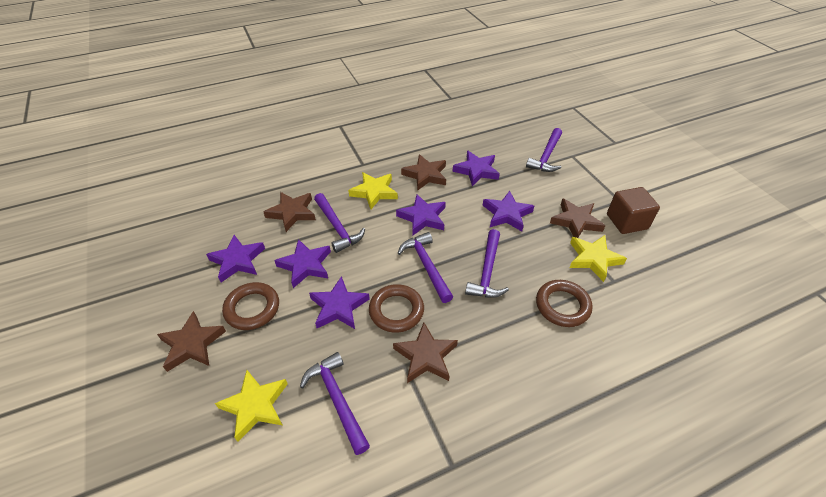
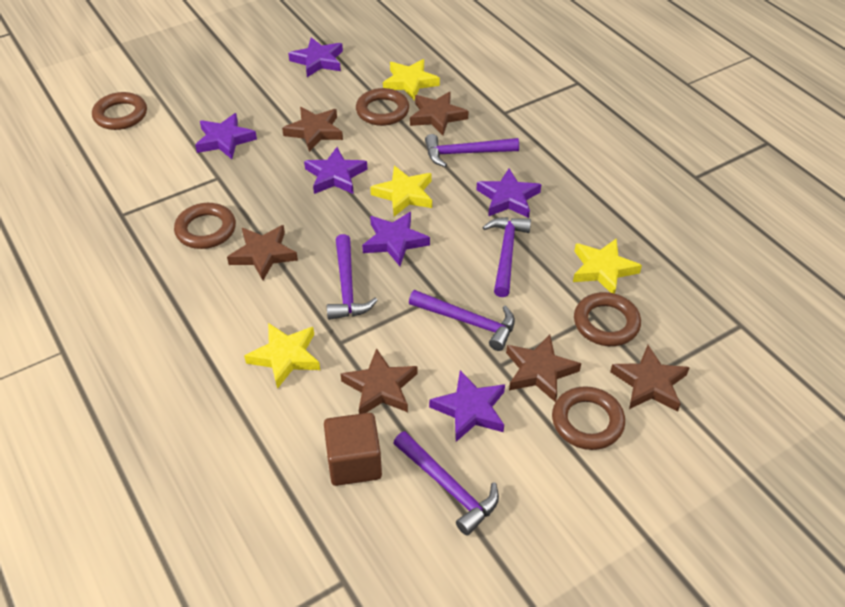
brown ring: 3 -> 5
brown star: 5 -> 6
yellow star: 3 -> 4

